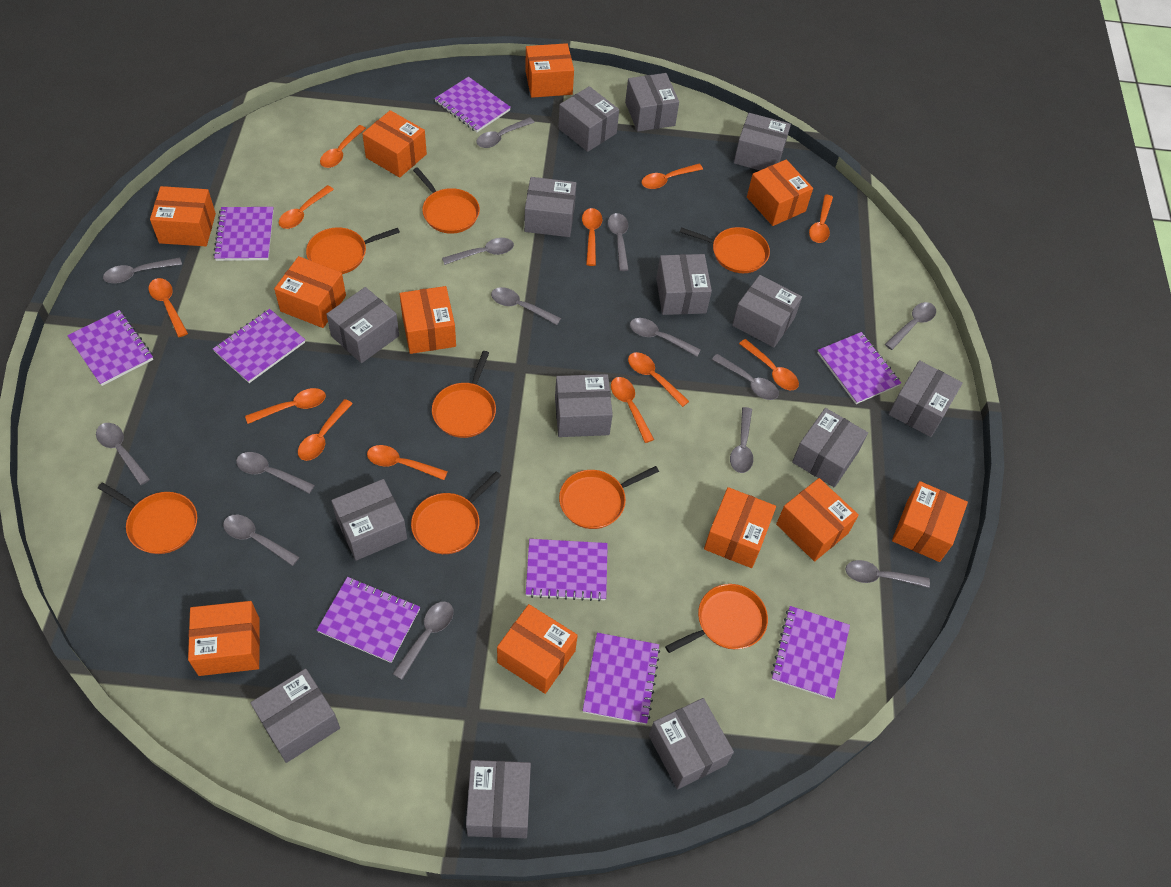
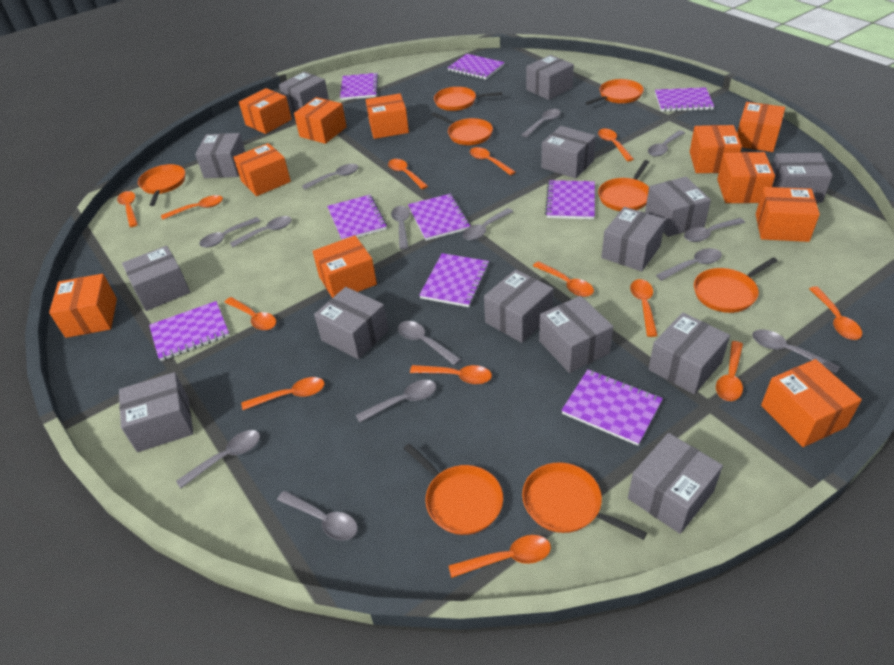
orange spoon: 12 -> 13

